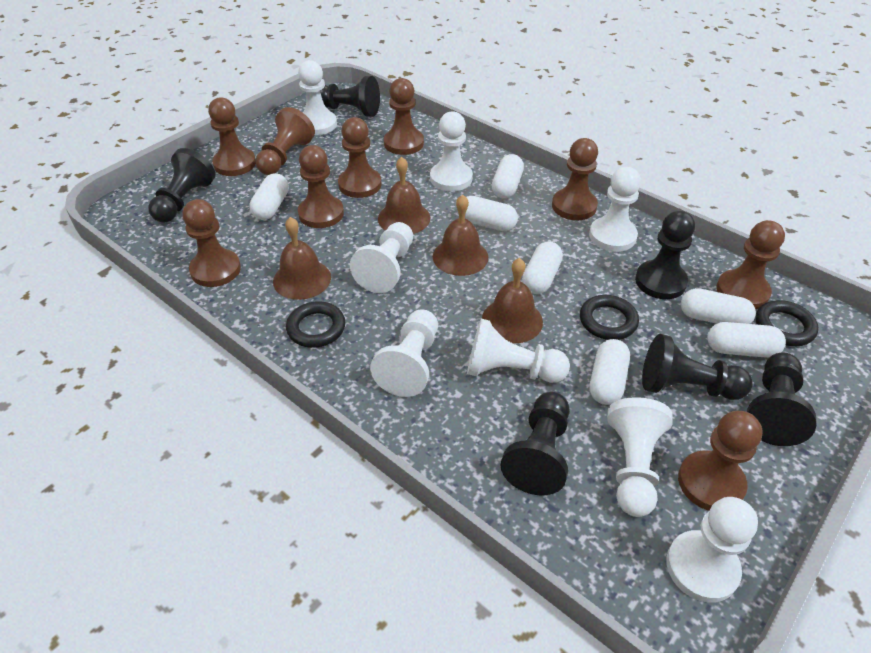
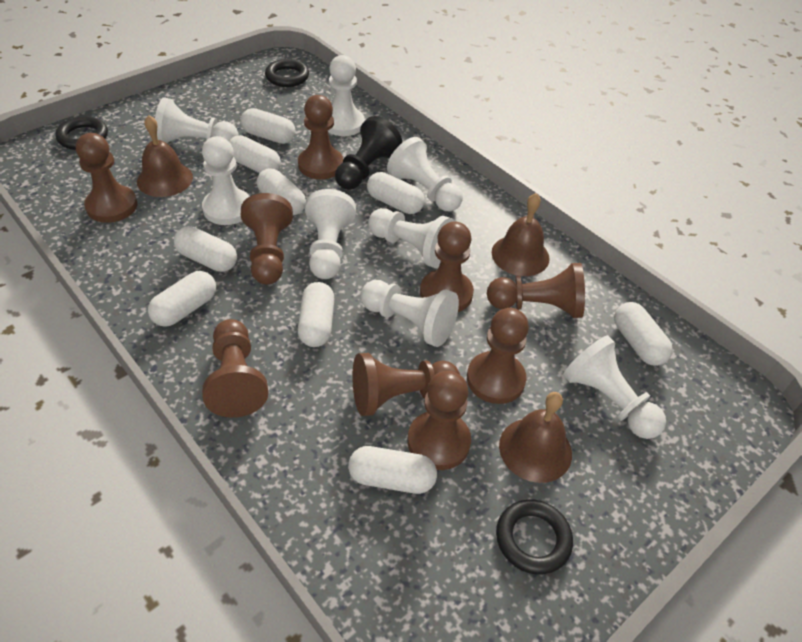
black pawn: 6 -> 1
brown bell: 4 -> 3
white capsule: 7 -> 9

